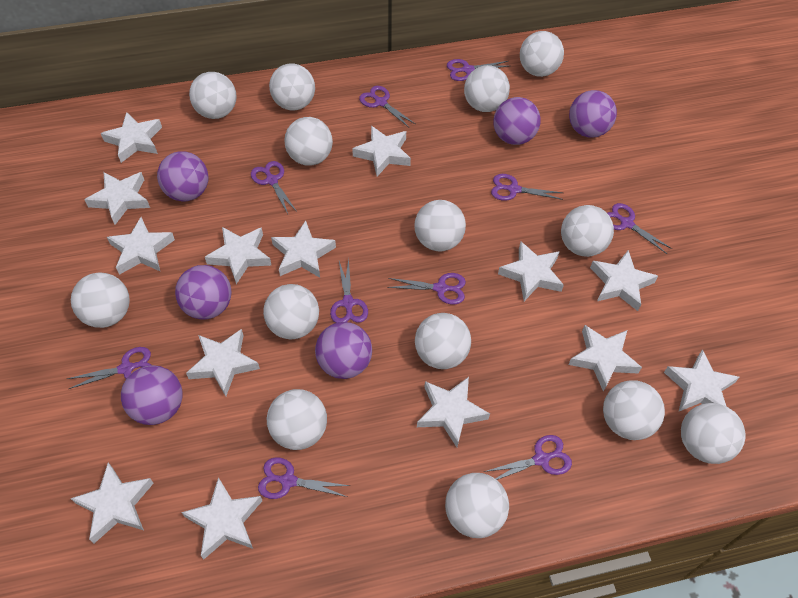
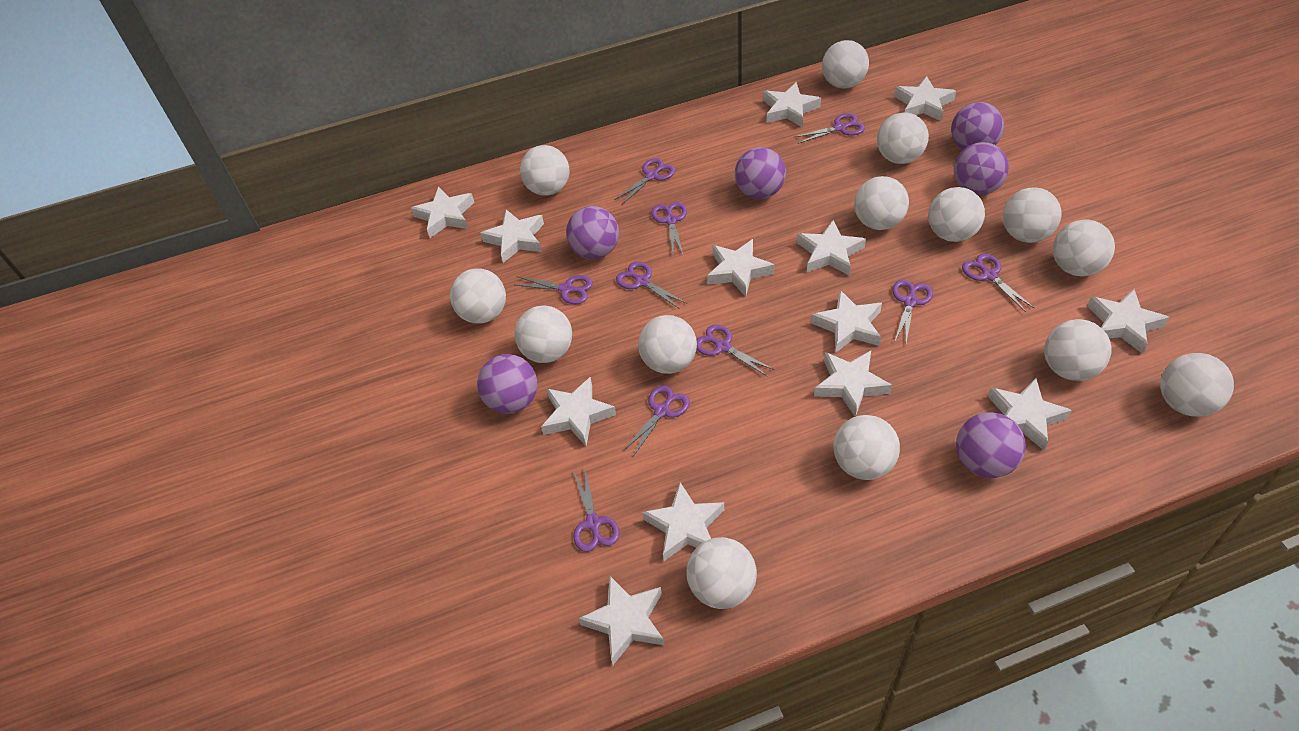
white star: 14 -> 13

